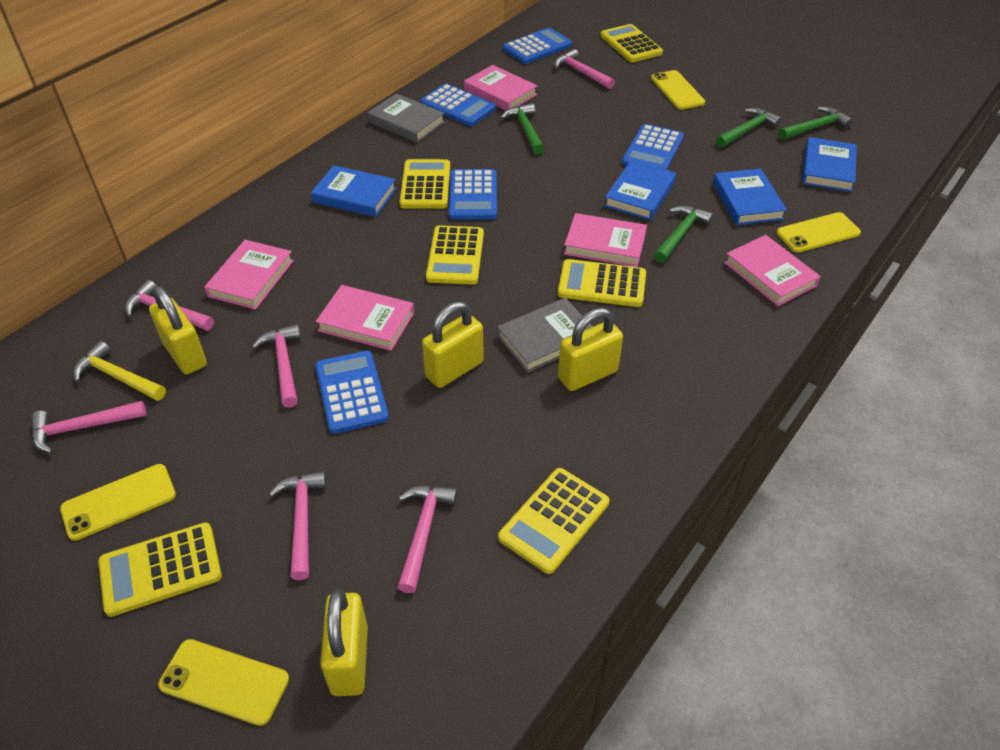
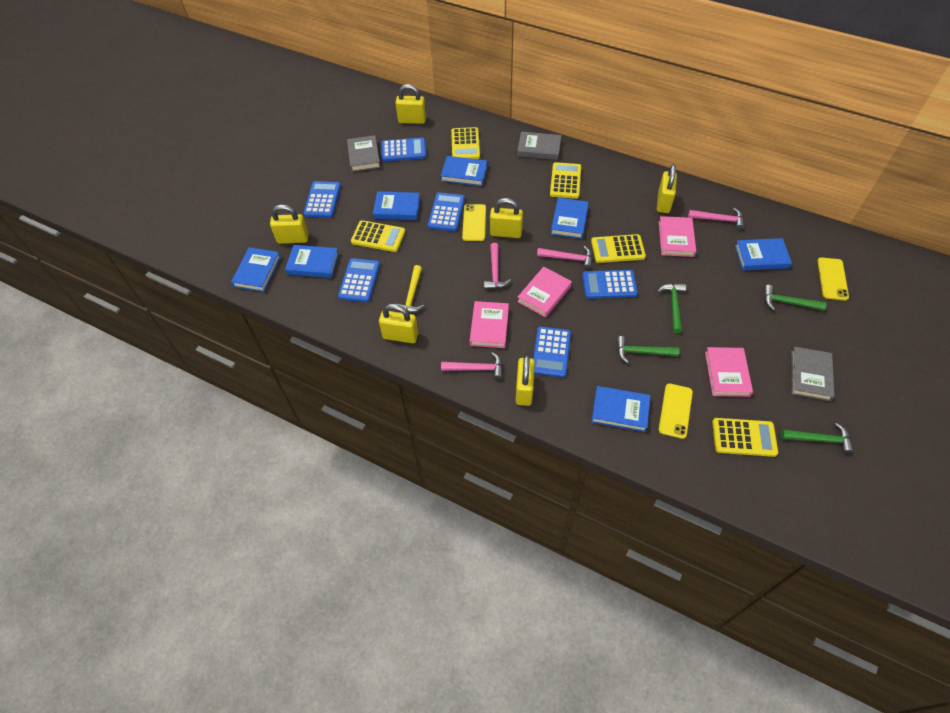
blue book: 4 -> 7
blue calculator: 5 -> 6
grey book: 2 -> 3
pink book: 5 -> 4
pink hammer: 6 -> 4
yellow calculator: 6 -> 5
yellow padlock: 4 -> 6
yellow phone: 4 -> 3

